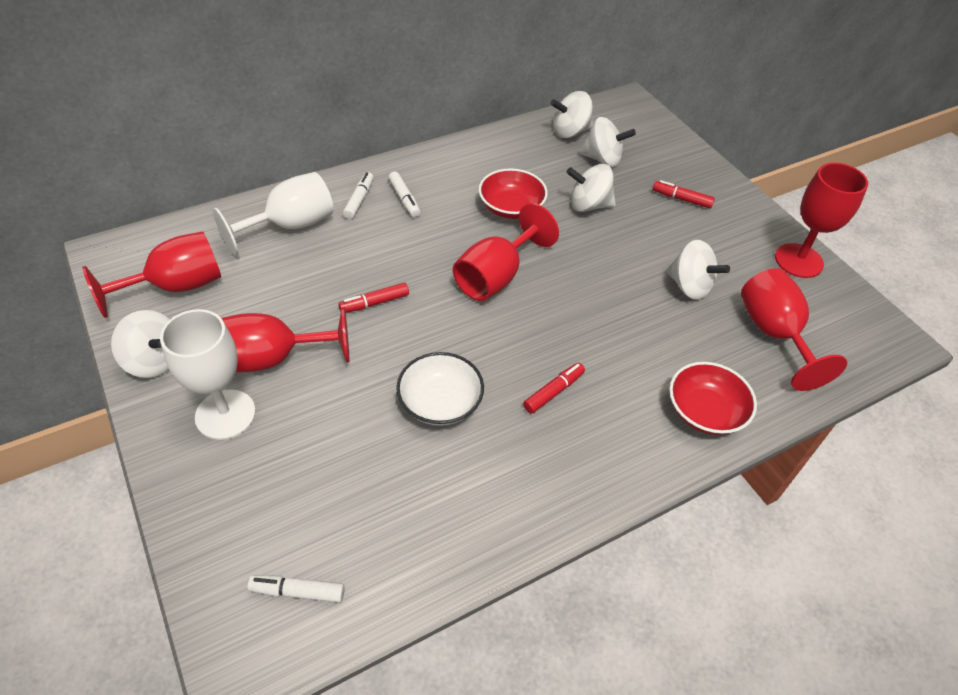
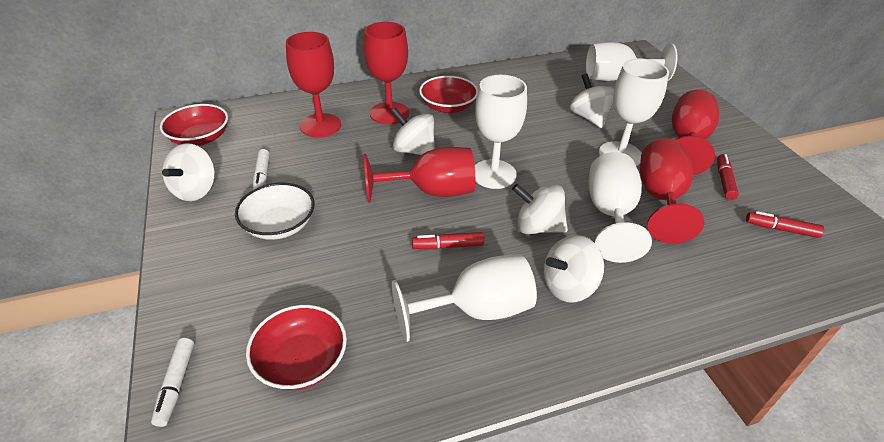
red bowl: 2 -> 3
white goblet: 2 -> 5
white marker: 3 -> 2

